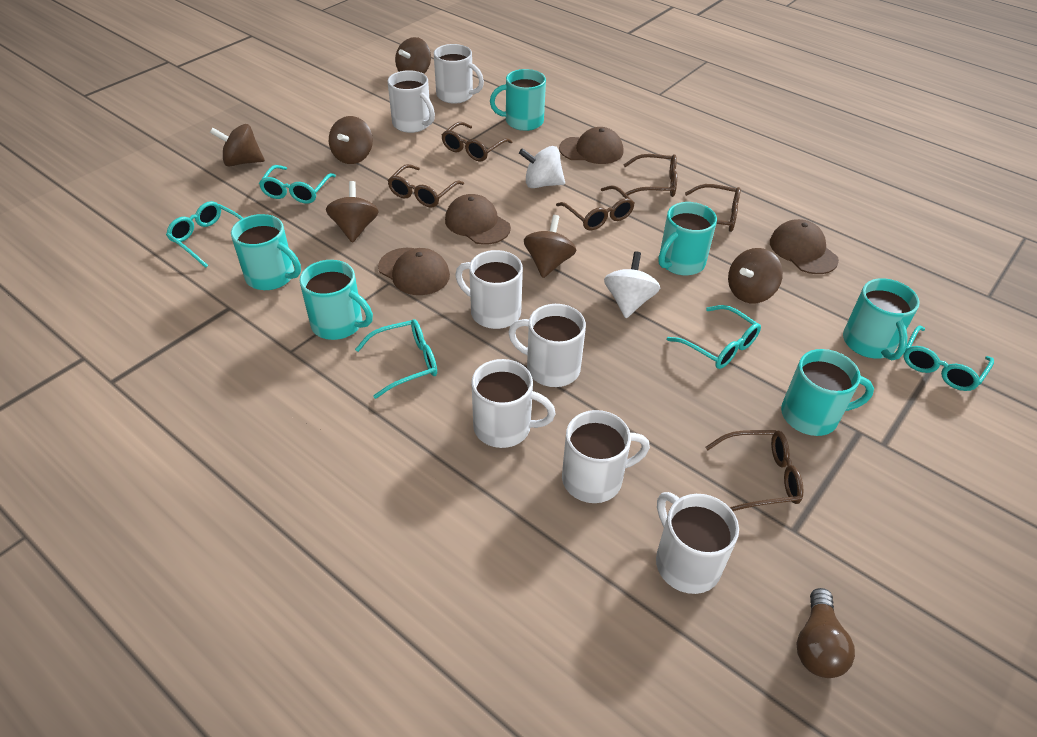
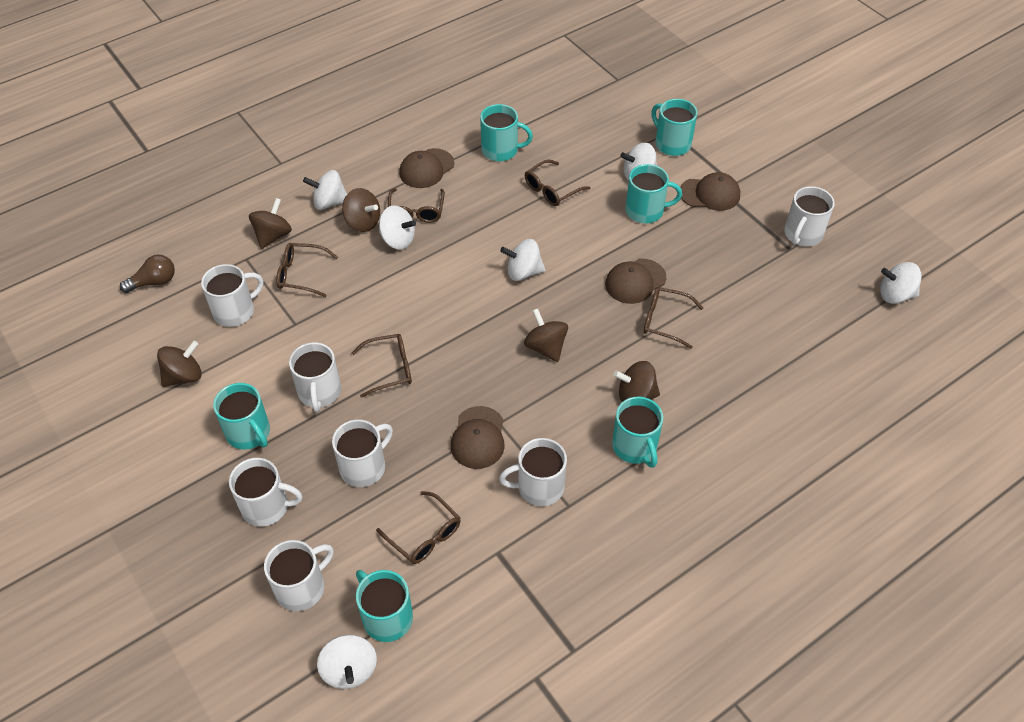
brown spinning top: 6 -> 5
turquoise glasses: 5 -> 0
white spinning top: 2 -> 6

